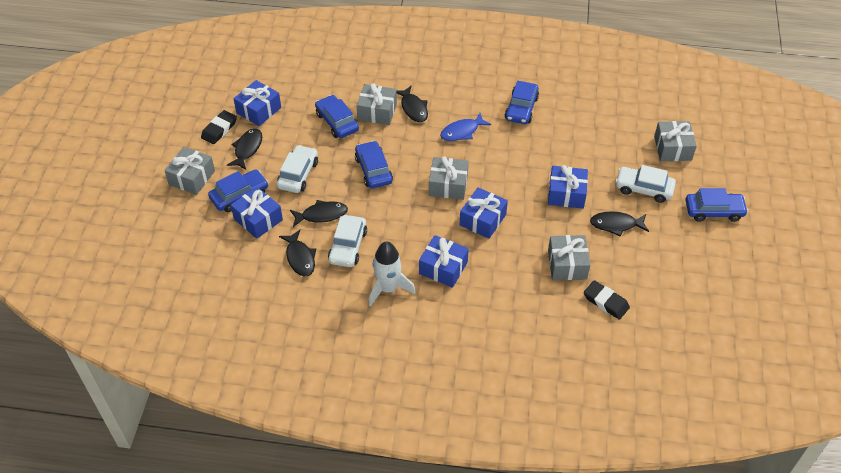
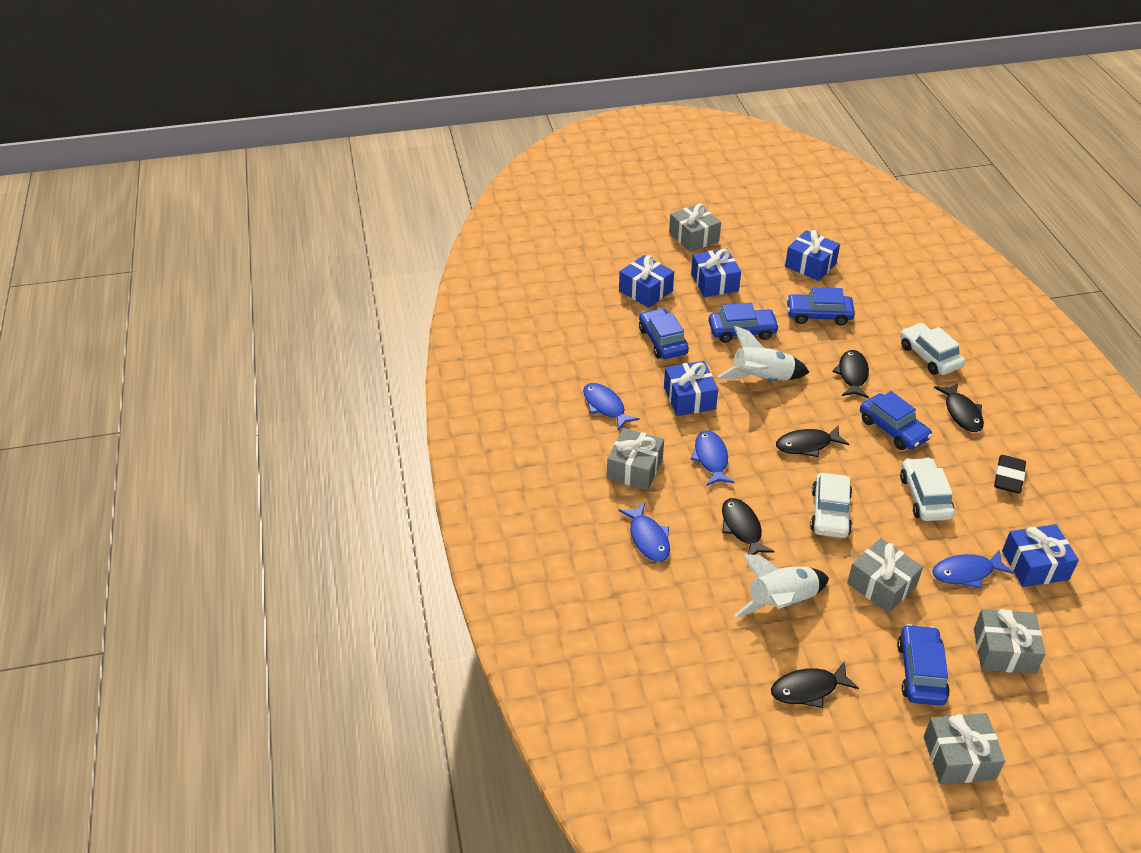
black eraser: 2 -> 1
blue fish: 1 -> 4
white rocket: 1 -> 2

